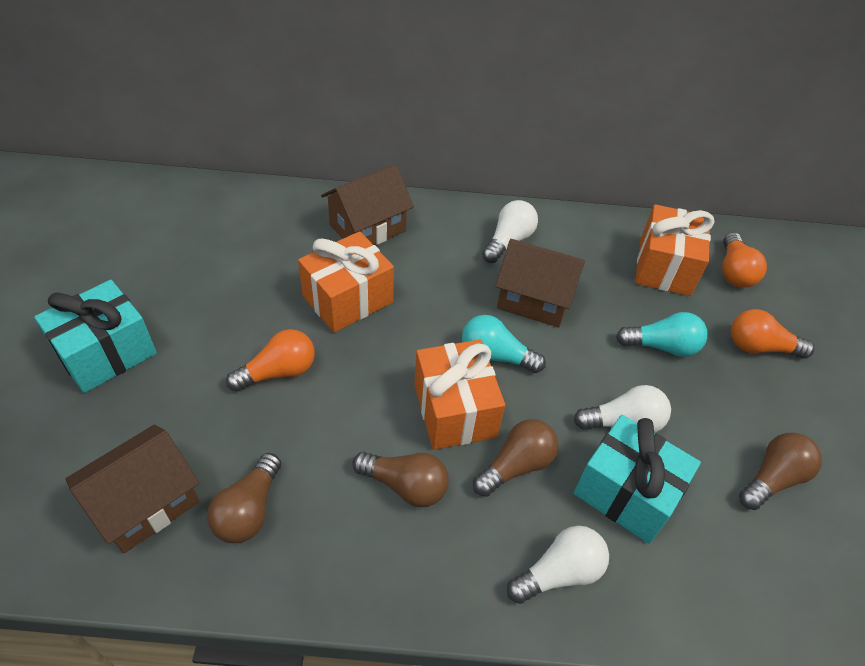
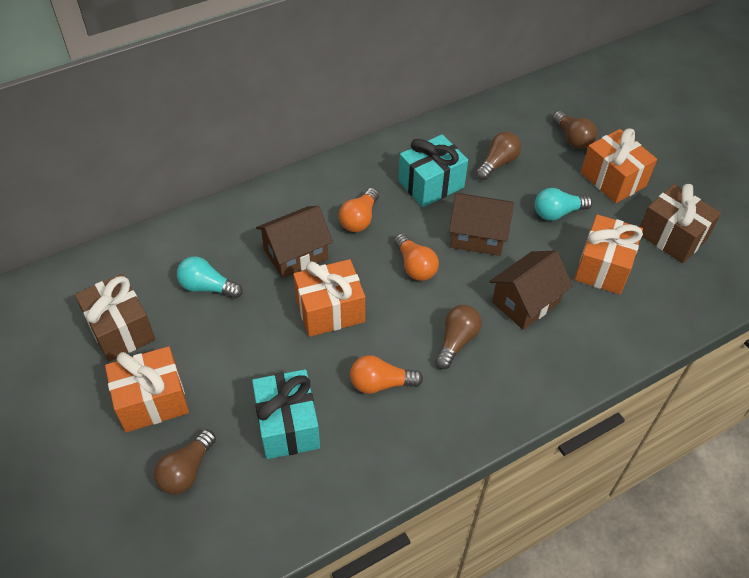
brown gift: 0 -> 2
orange gift: 3 -> 4
white light bulb: 3 -> 0

